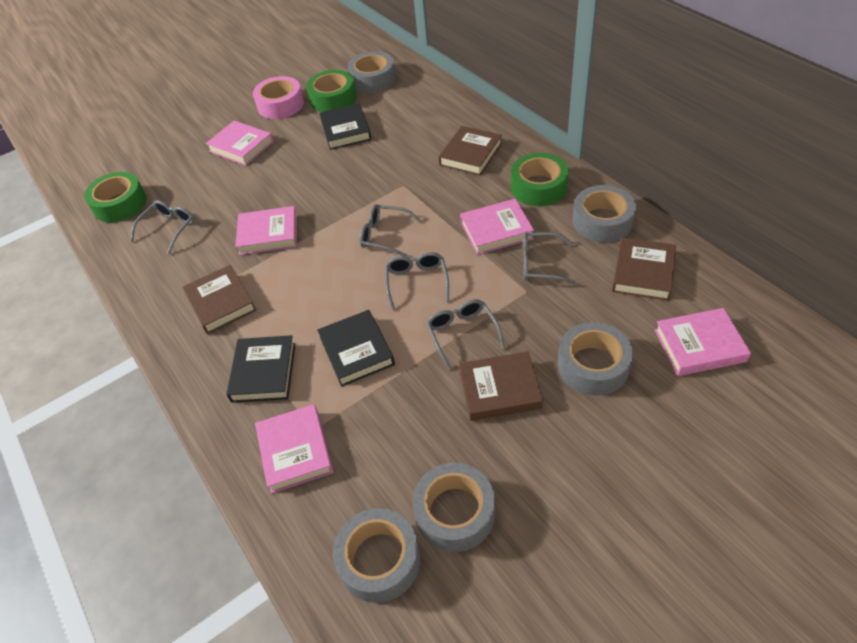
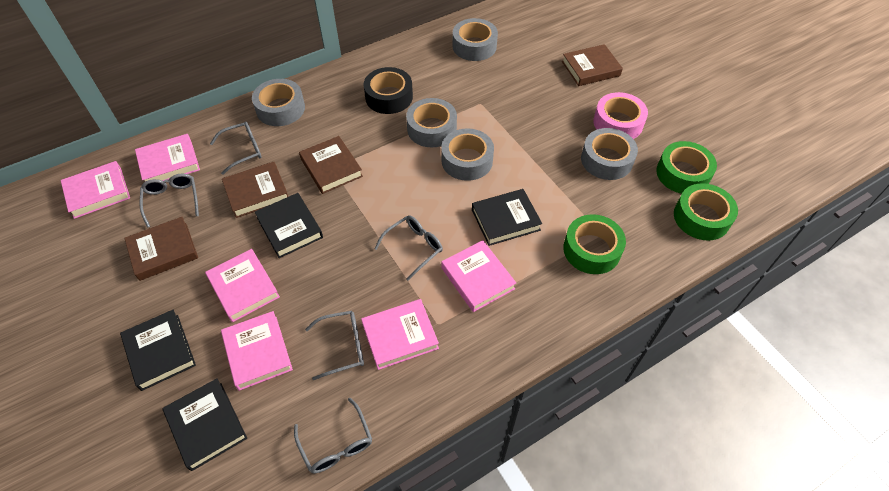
black book: 3 -> 4
black tape: 0 -> 1
pink book: 5 -> 6

